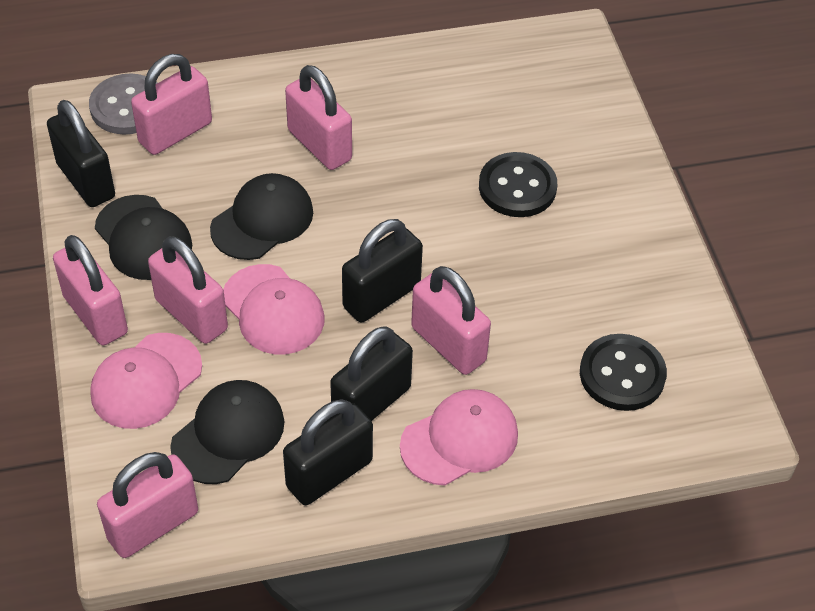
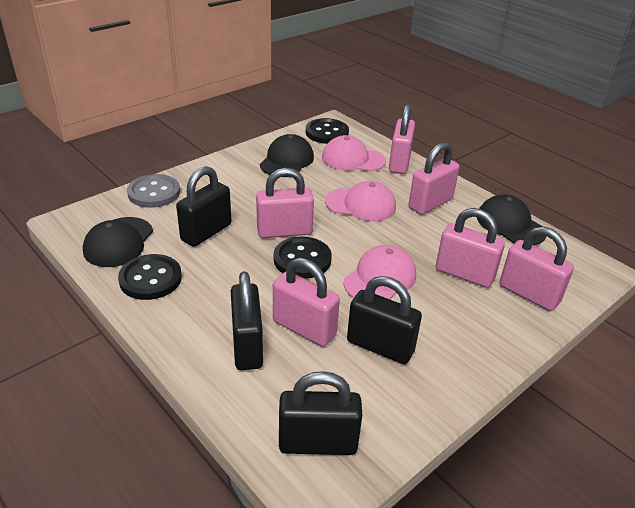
black button: 2 -> 3

